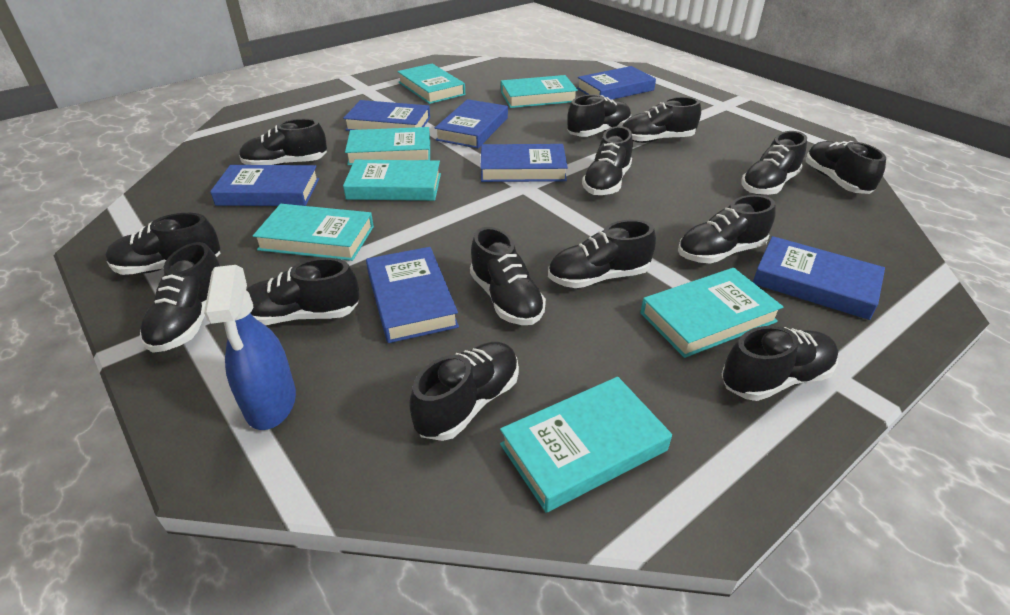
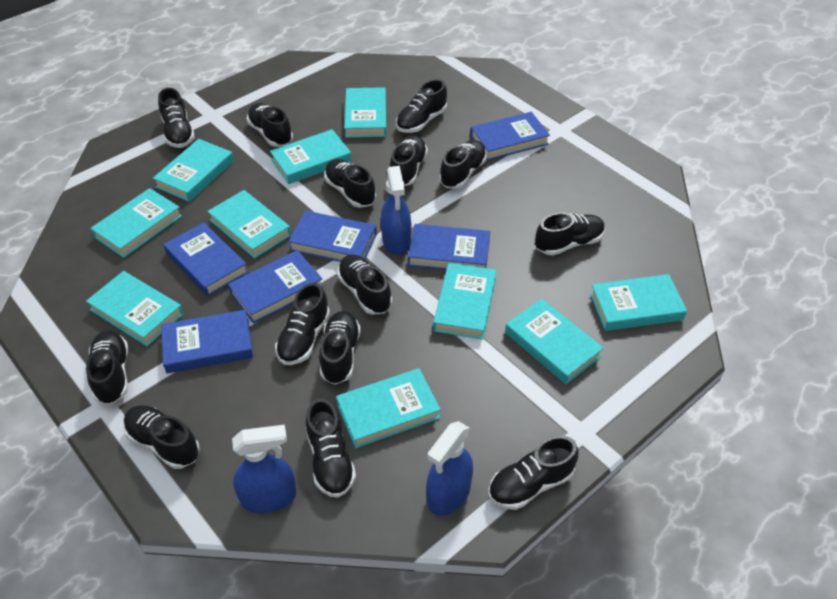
blue book: 7 -> 6
blue spray bottle: 1 -> 3
turquoise book: 7 -> 10

